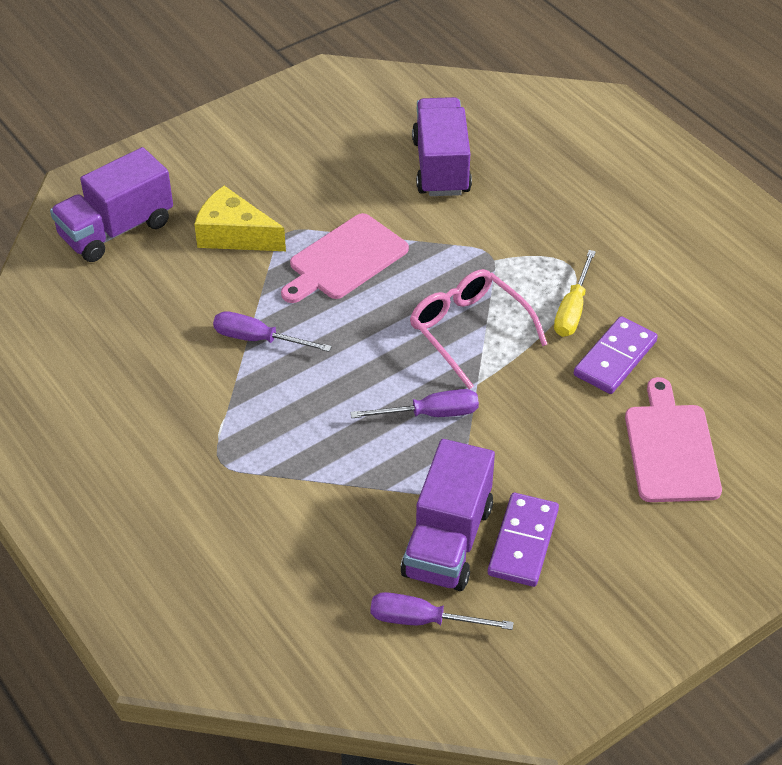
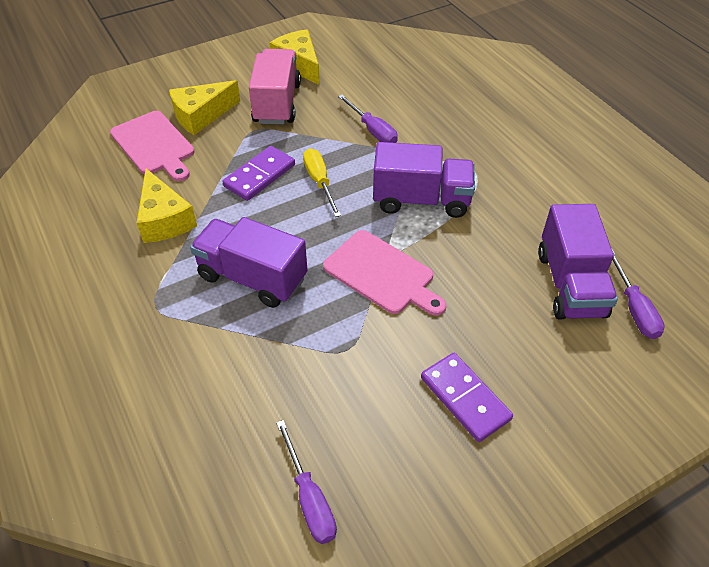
pink glasses: 1 -> 0
pink truck: 0 -> 1
yellow cheese: 1 -> 3

